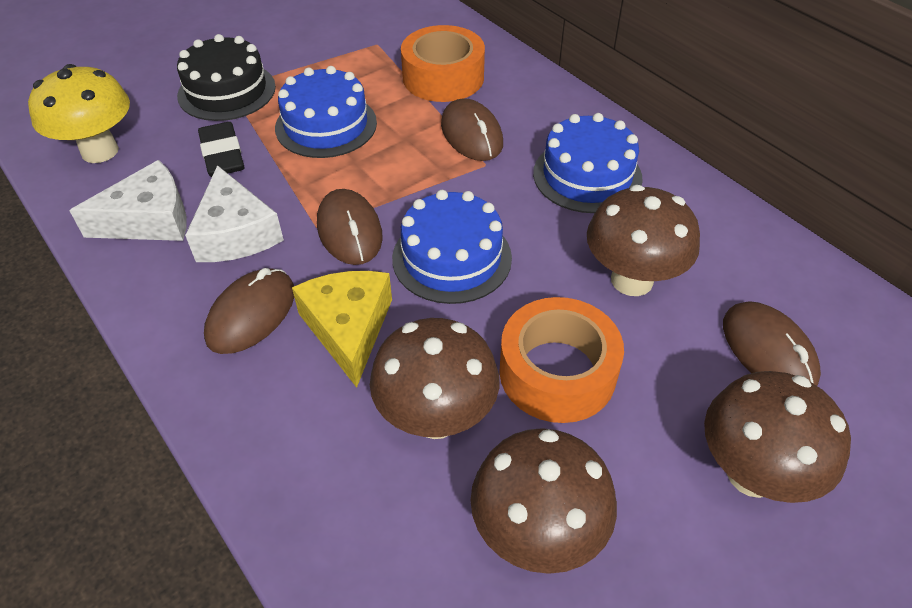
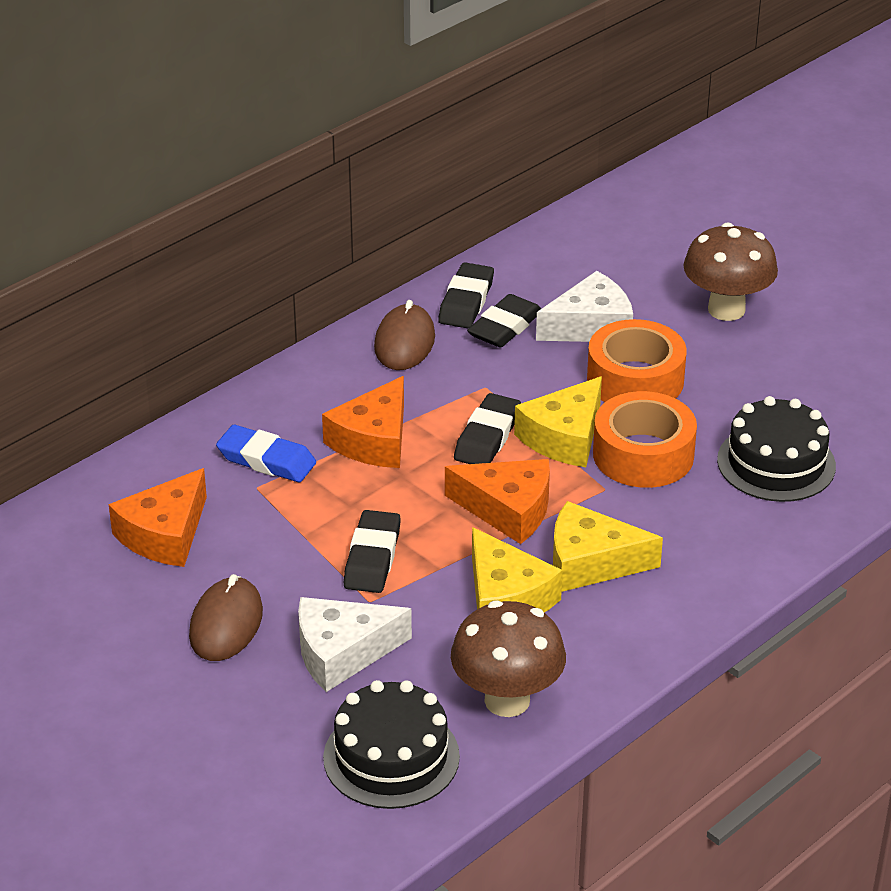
black cake: 1 -> 2
black eraser: 1 -> 4
blue cake: 3 -> 0
blue eraser: 0 -> 1
brown mouse: 4 -> 2
brown mushroom: 4 -> 2
orange cheese: 0 -> 3
yellow cheese: 1 -> 3
yellow mushroom: 1 -> 0

